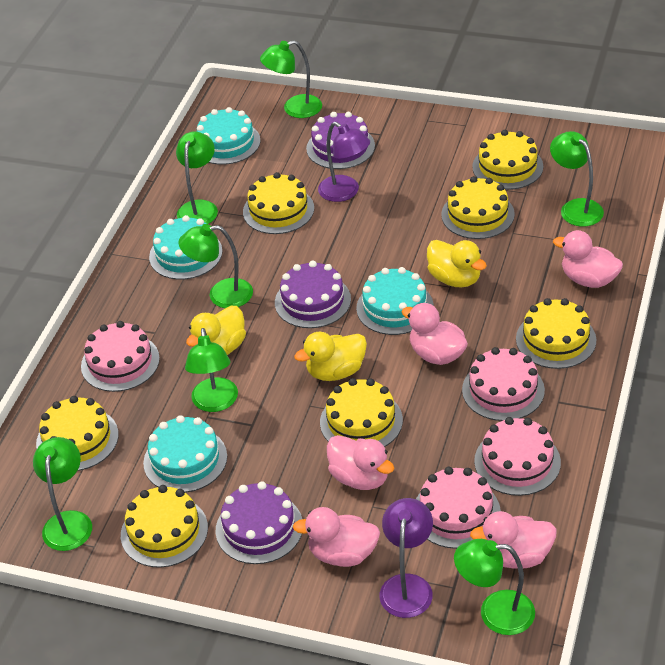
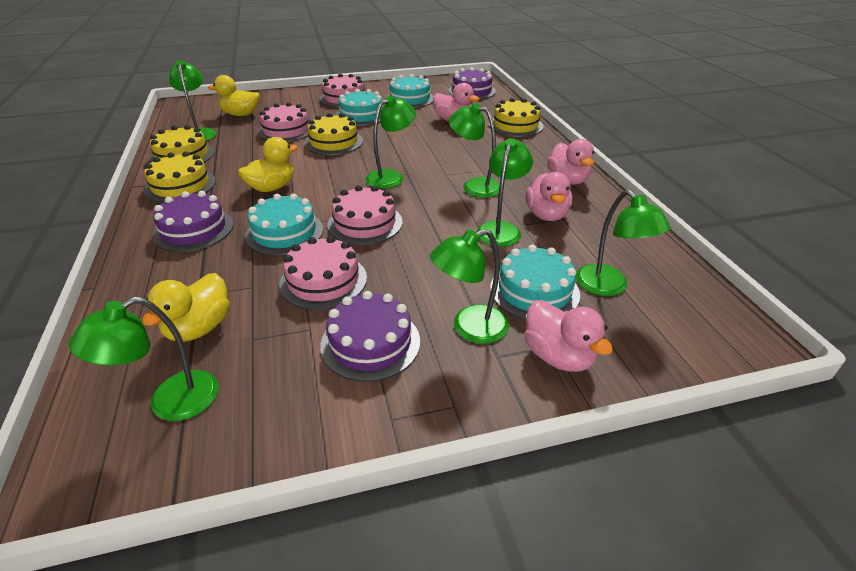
pink duck: 5 -> 4
purple lamp: 2 -> 0
yellow cake: 7 -> 4

